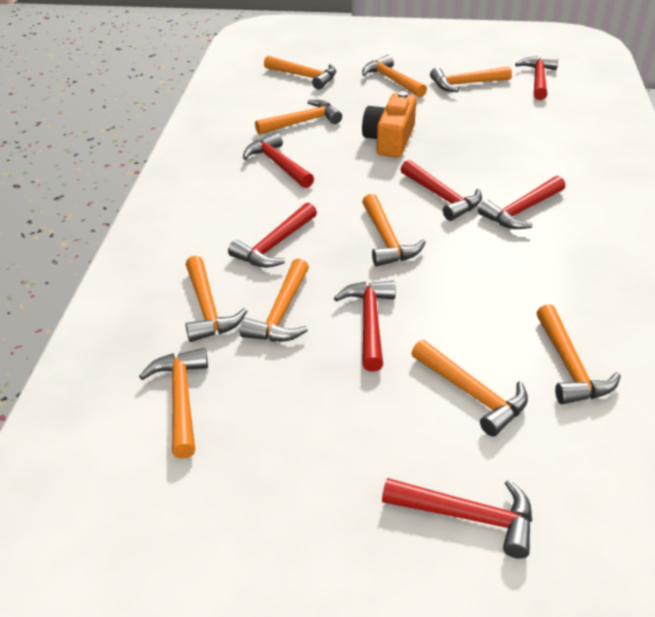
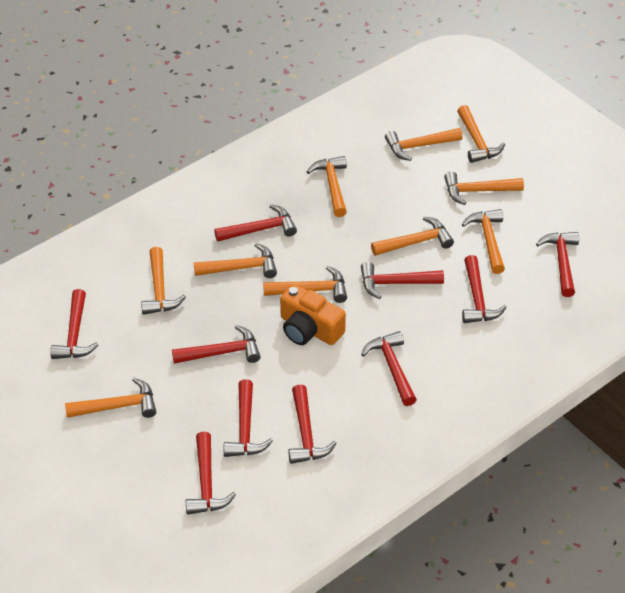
red hammer: 7 -> 10

